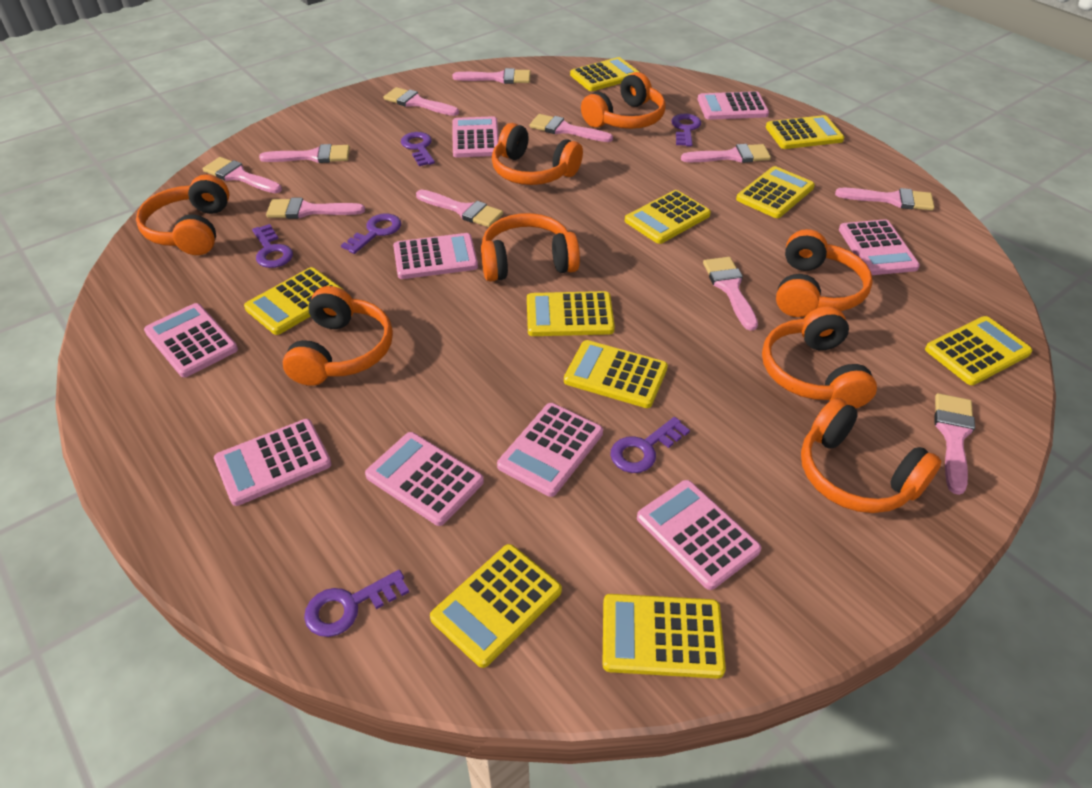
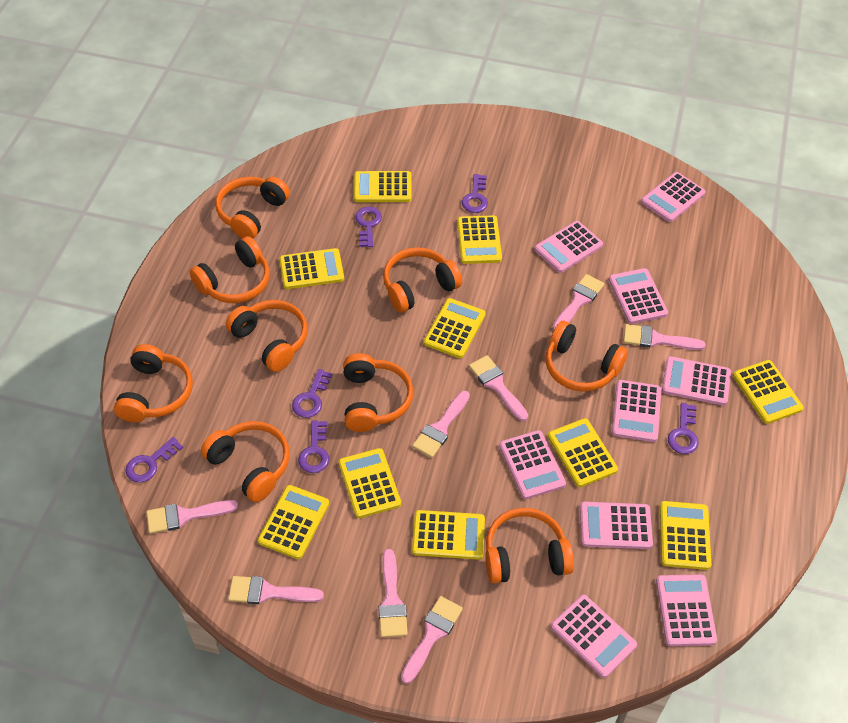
orange headphones: 8 -> 9
pink brush: 11 -> 8

